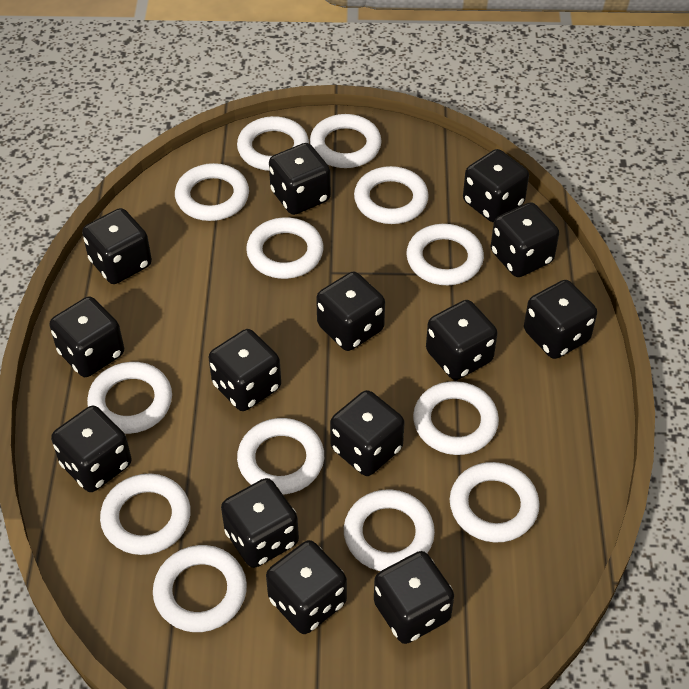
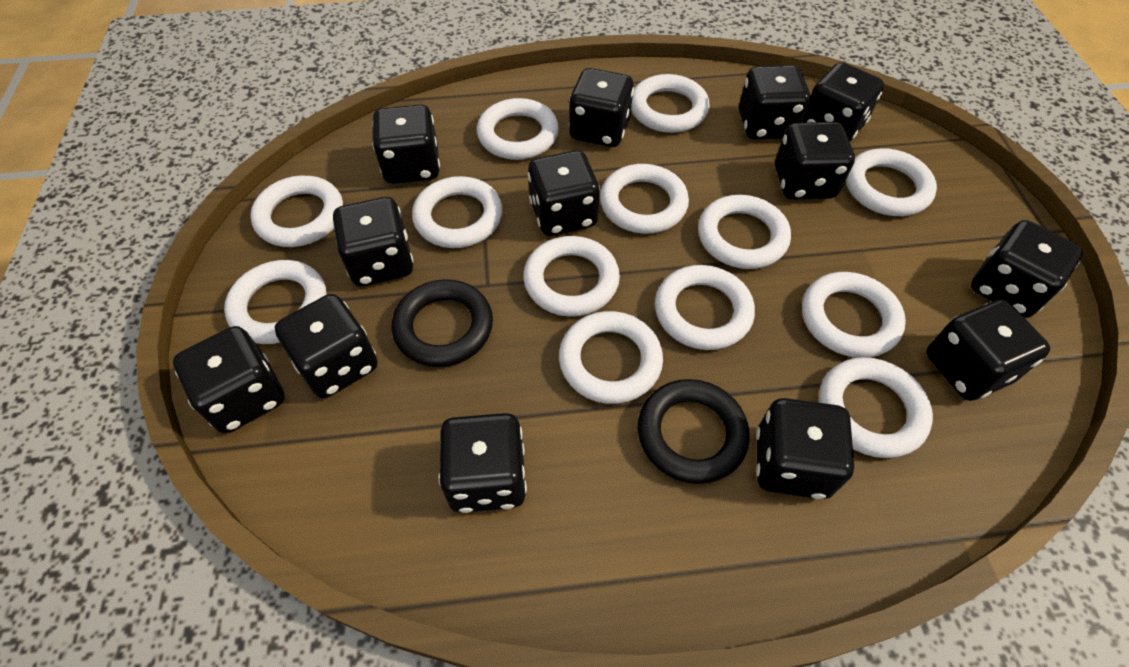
black dice: 14 -> 13
black ring: 0 -> 2

